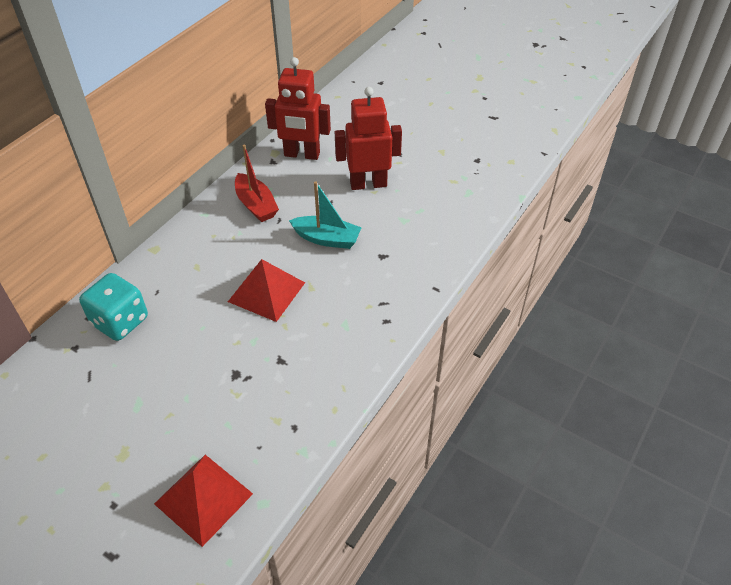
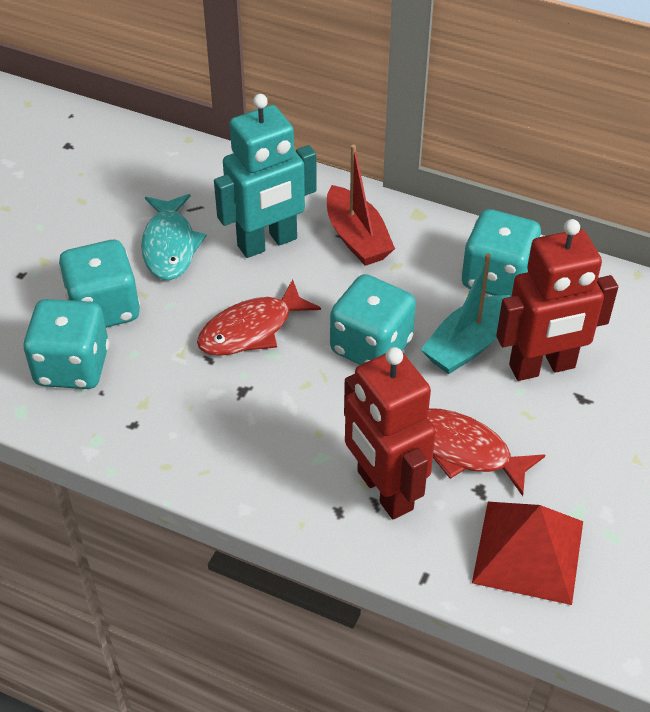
red fish: 0 -> 2
red pyramid: 2 -> 1
turquoise dice: 1 -> 4
turquoise fish: 0 -> 1
turquoise robot: 0 -> 1

